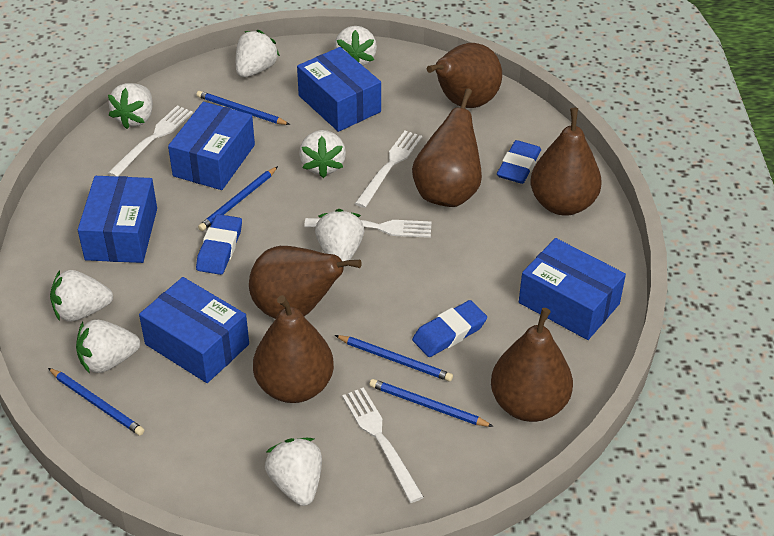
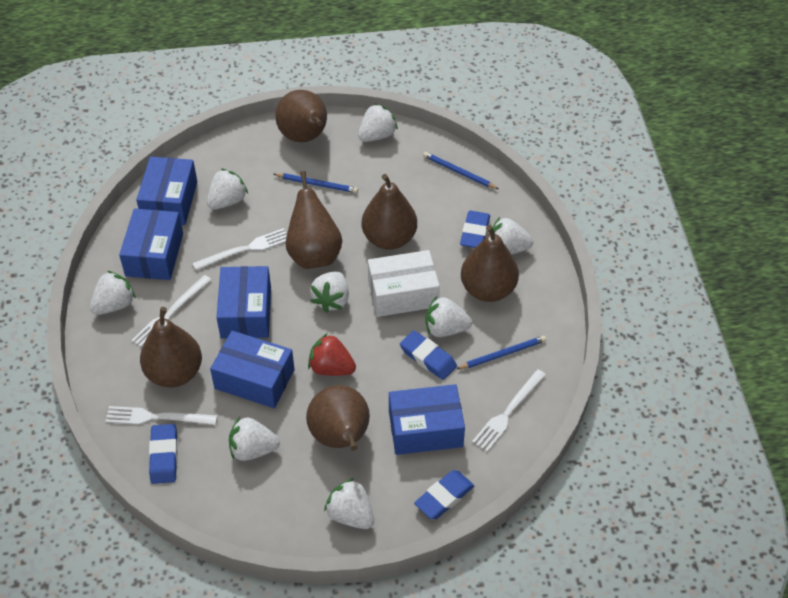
blue eraser: 3 -> 4
blue pencil: 5 -> 3
red strawberry: 0 -> 1
white box: 0 -> 1

